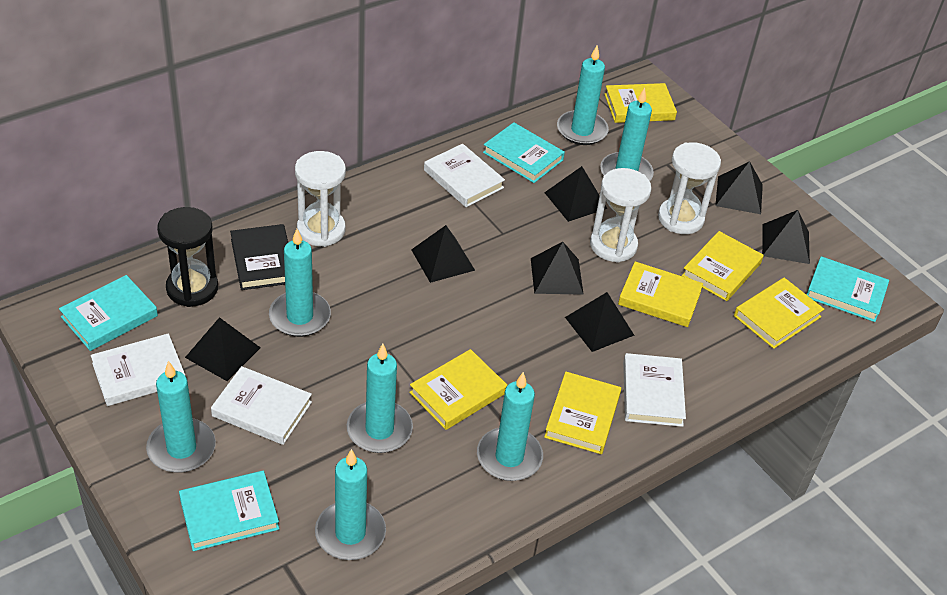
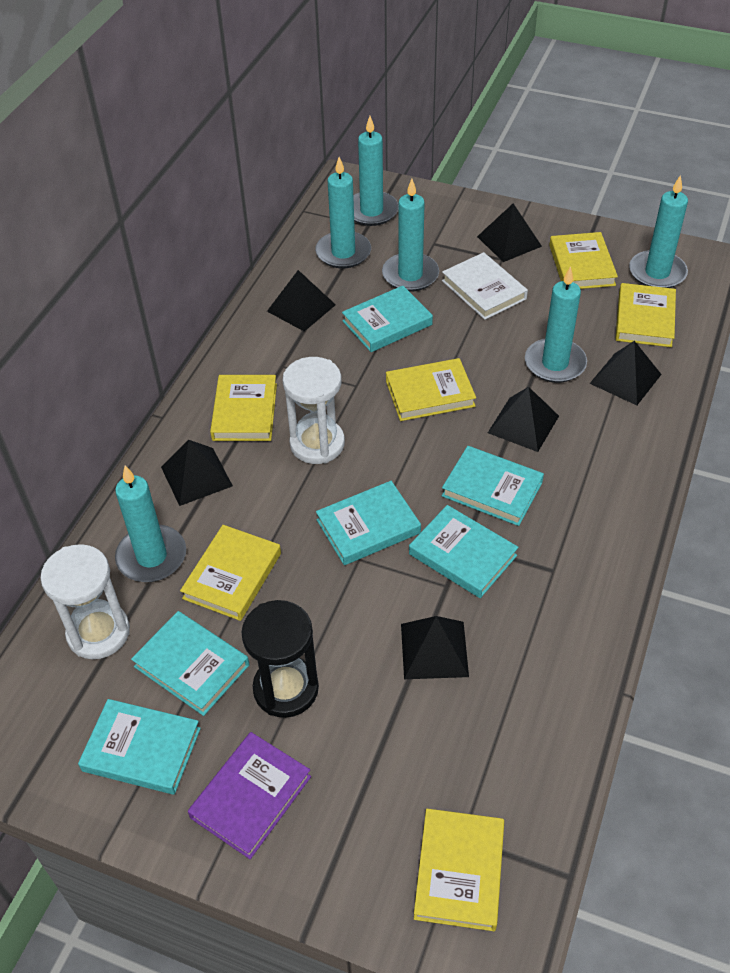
black book: 1 -> 0
black pyramid: 7 -> 6
purple book: 0 -> 1
turquoise book: 4 -> 6
turquoise candle: 7 -> 6
white book: 4 -> 1
white hourglass: 3 -> 2

